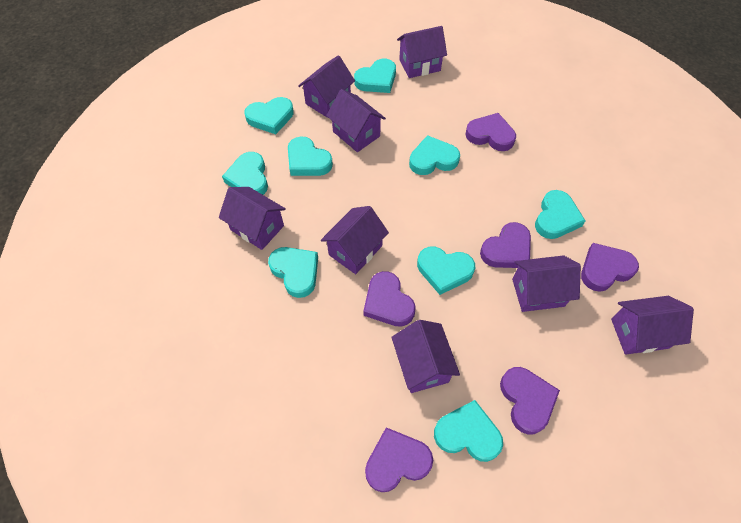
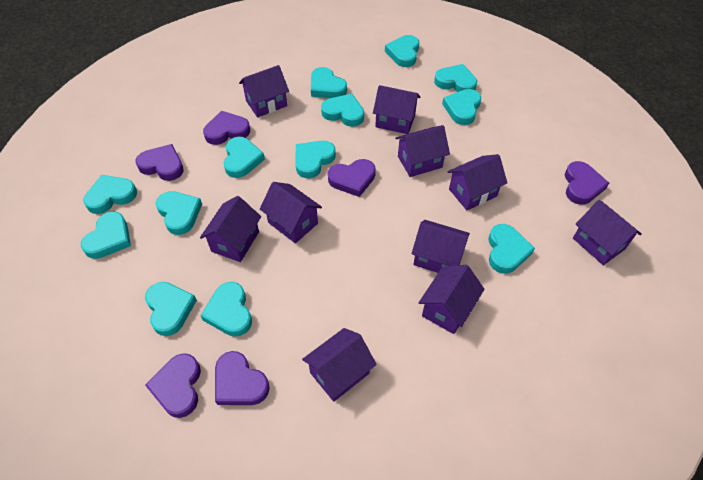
purple house: 8 -> 10
turquoise heart: 9 -> 13

